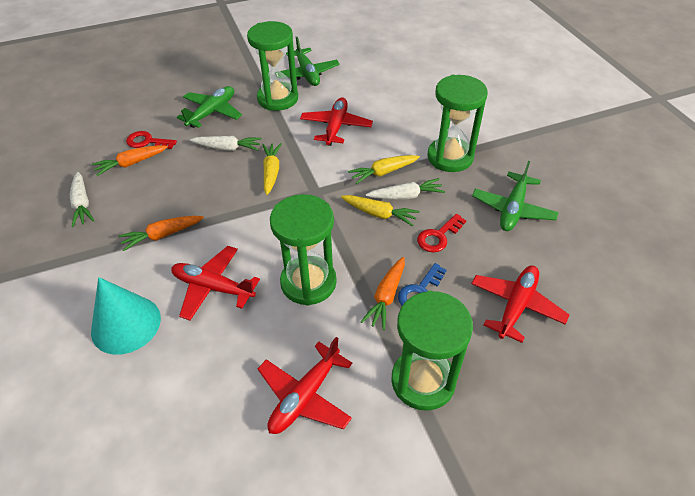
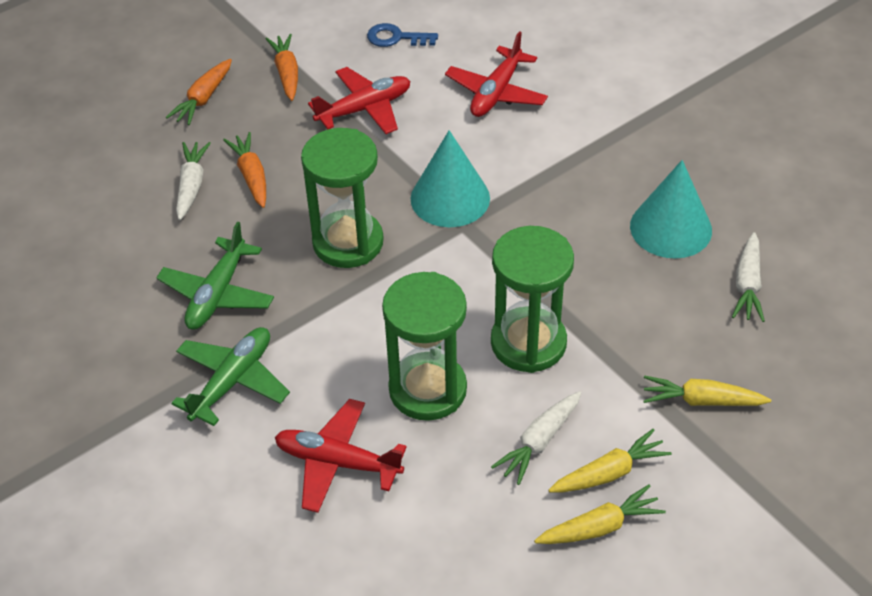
green hourglass: 4 -> 3
green plane: 3 -> 2
red key: 2 -> 0
red plane: 4 -> 3
turquoise cone: 1 -> 2

